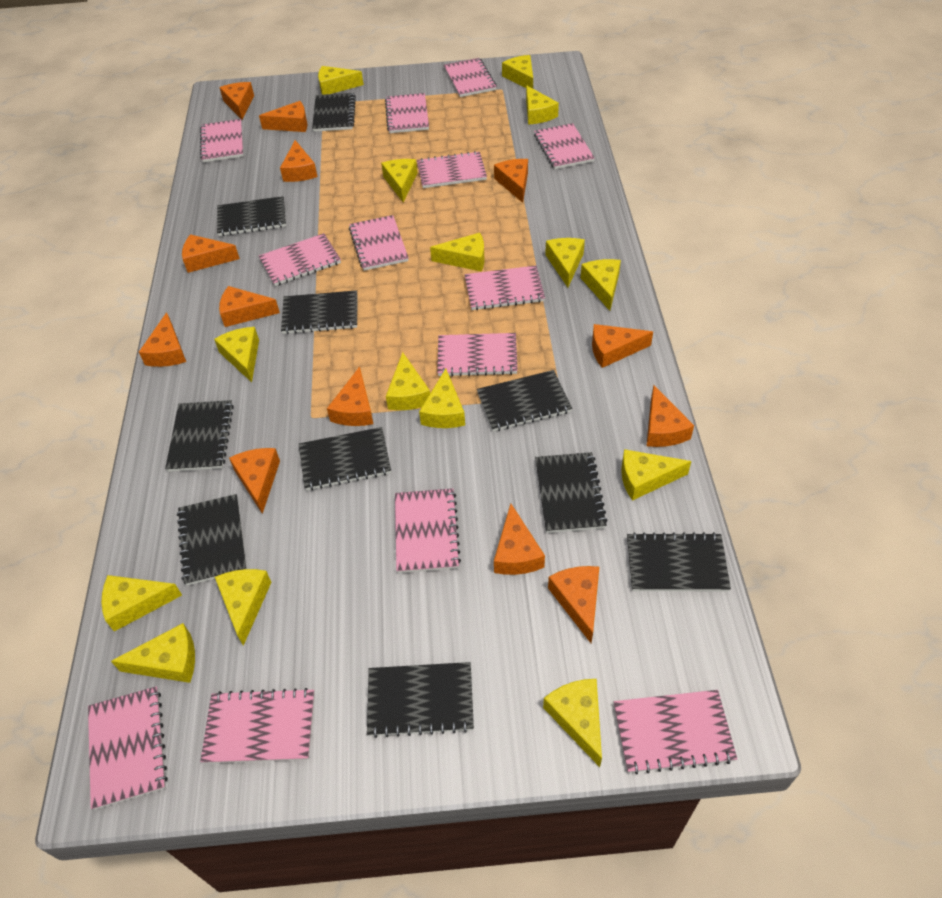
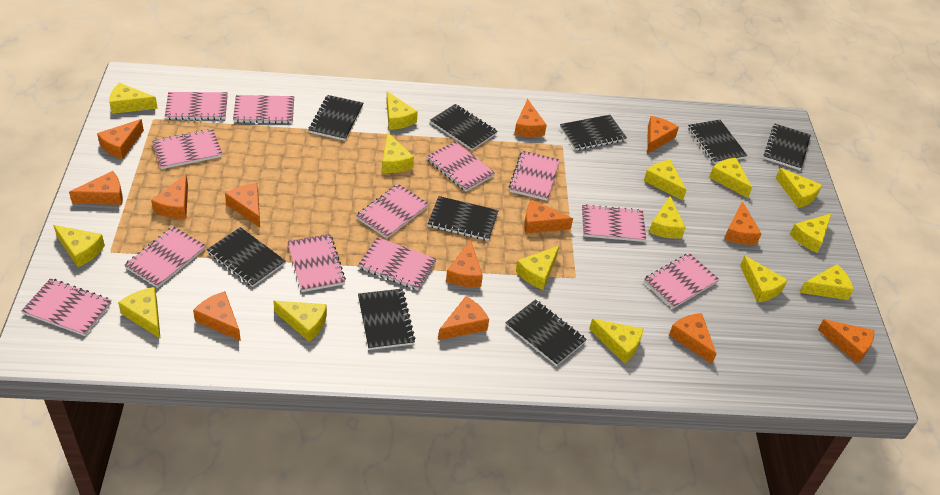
black notebook: 10 -> 9
pink notebook: 13 -> 12

